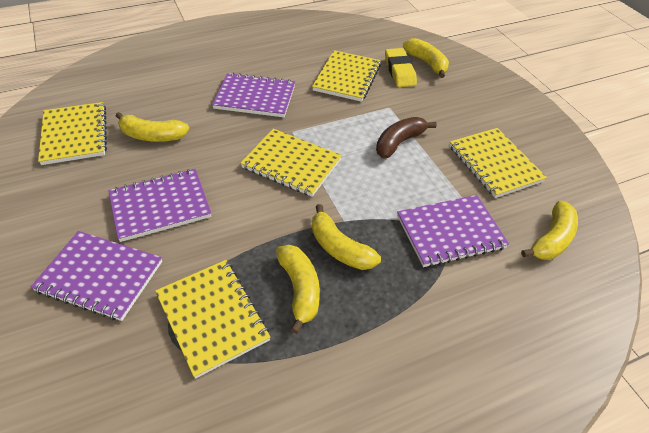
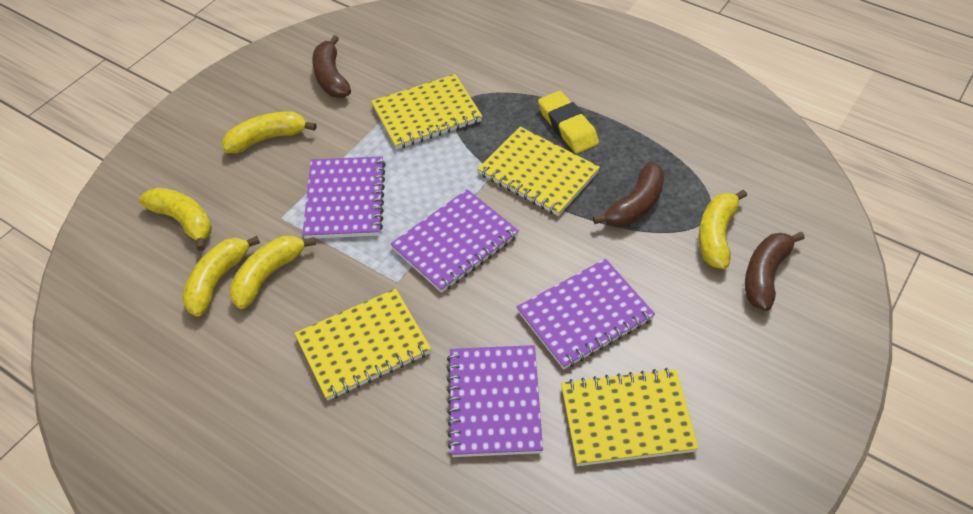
brown banana: 1 -> 3
yellow notebook: 5 -> 4

